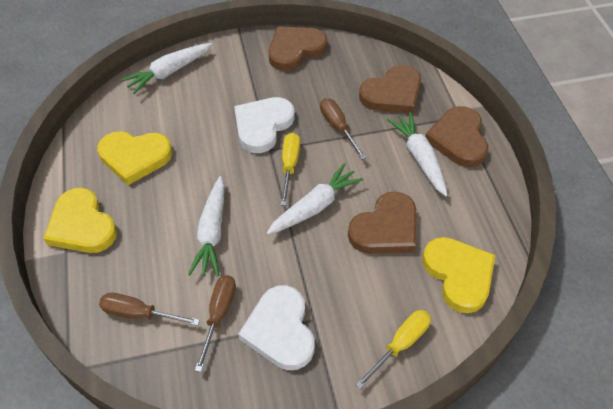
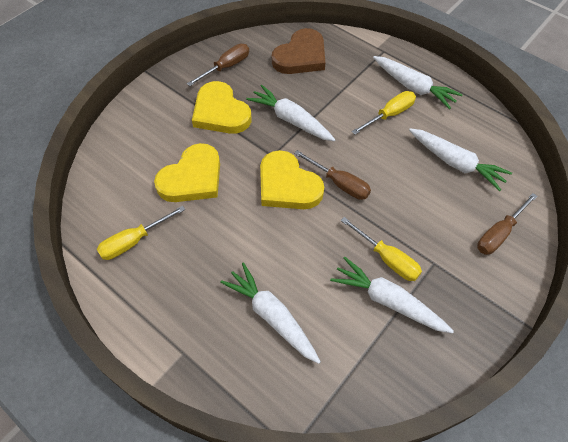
brown heart: 4 -> 1
white carrot: 4 -> 5
white heart: 2 -> 0
yellow screwdriver: 2 -> 3

